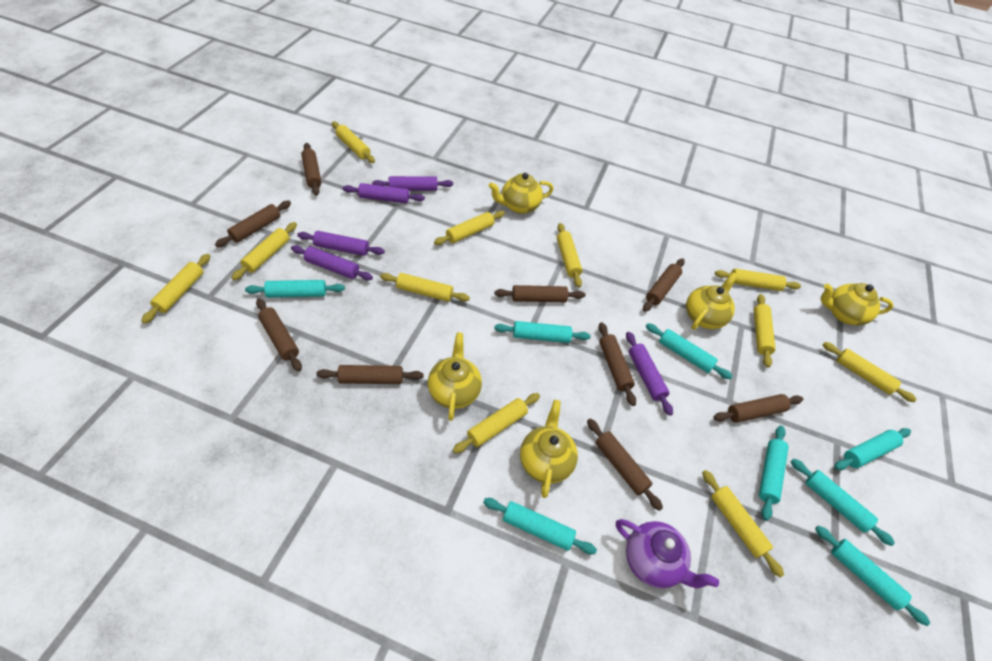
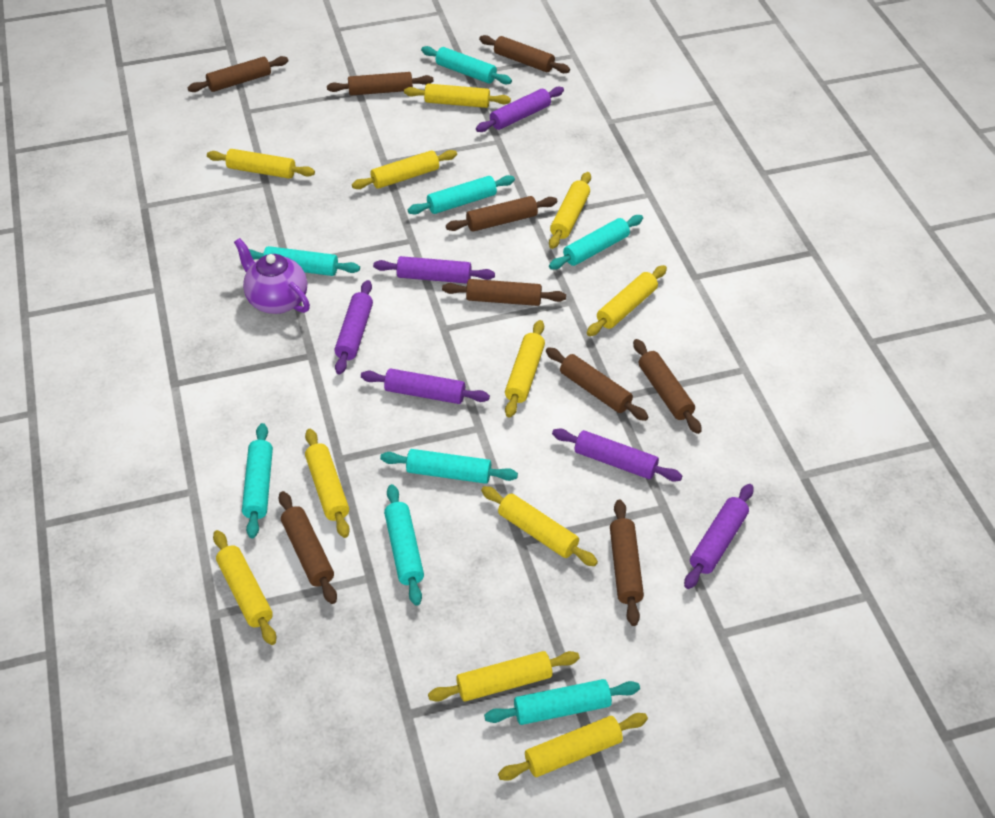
purple rolling pin: 5 -> 6
yellow teapot: 5 -> 0

